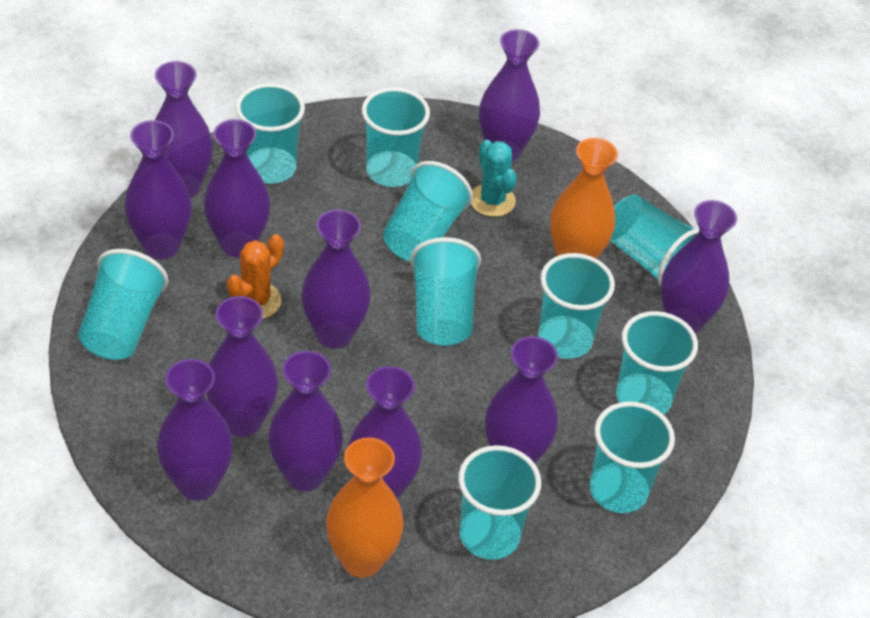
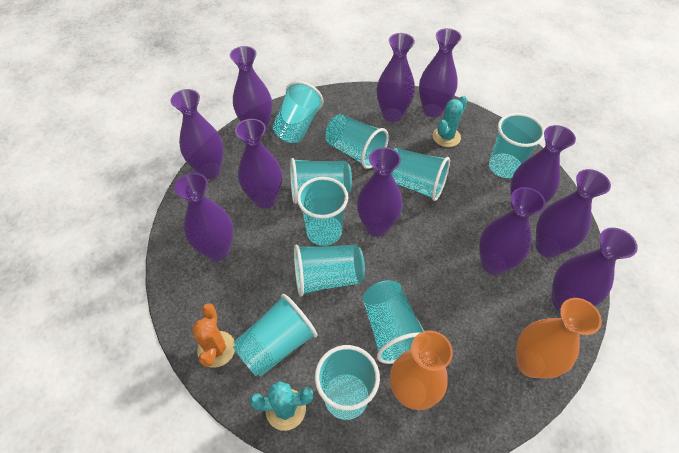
turquoise cactus: 1 -> 2

